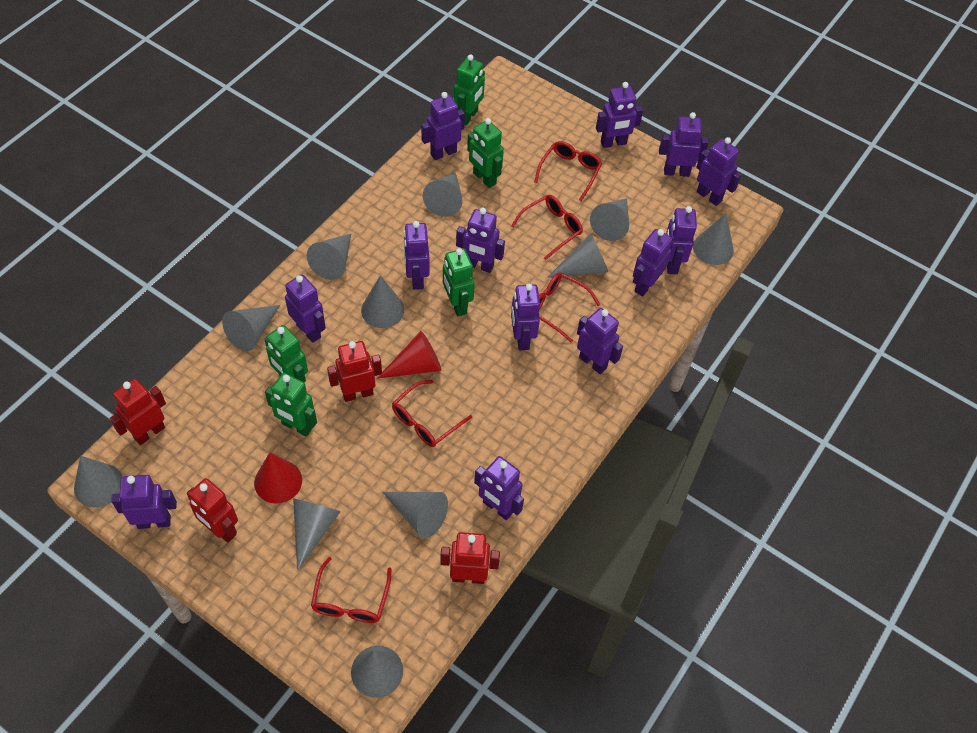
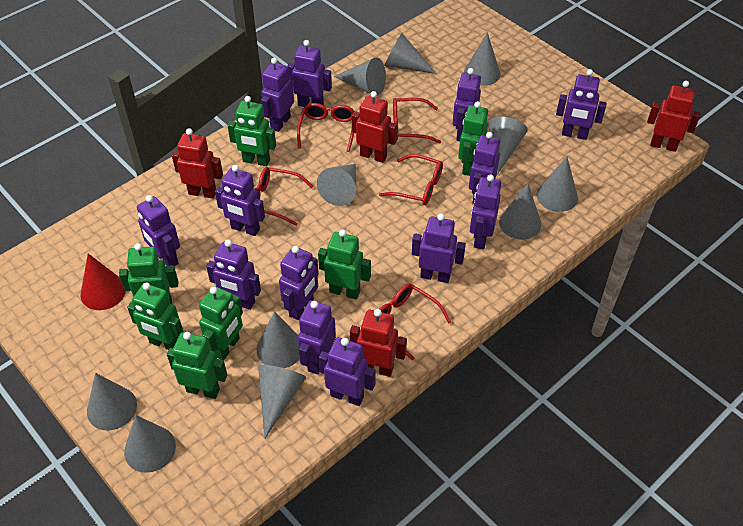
green robot: 5 -> 7
red cone: 2 -> 1

